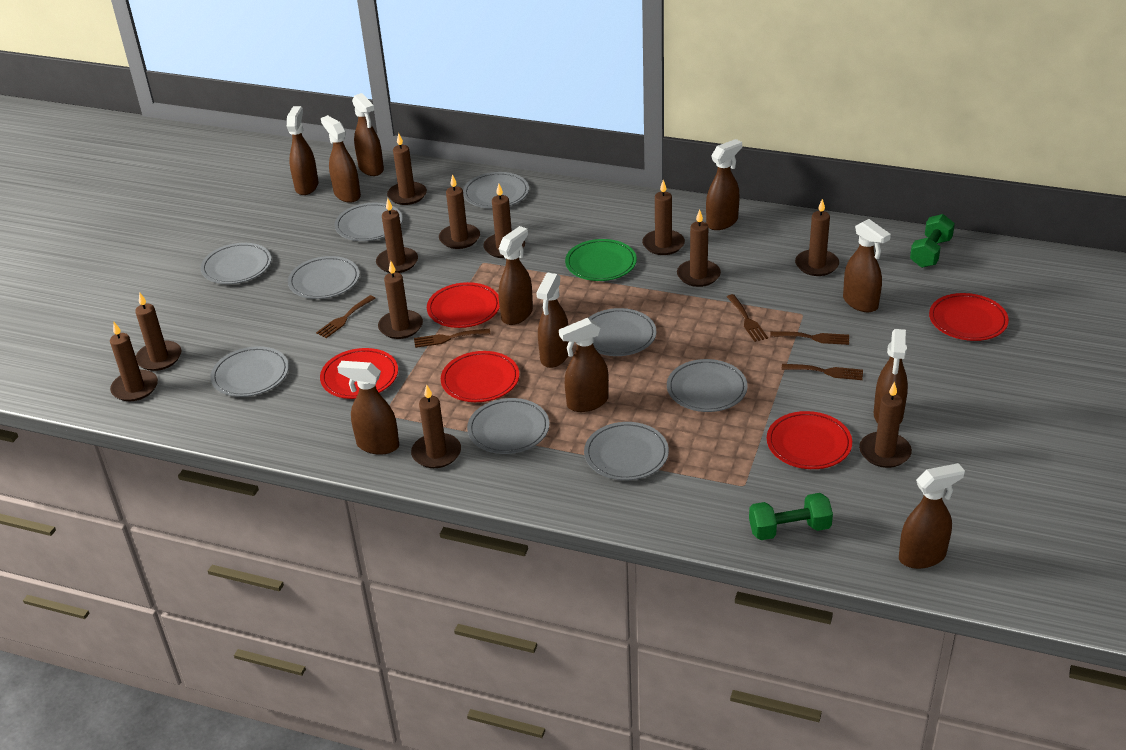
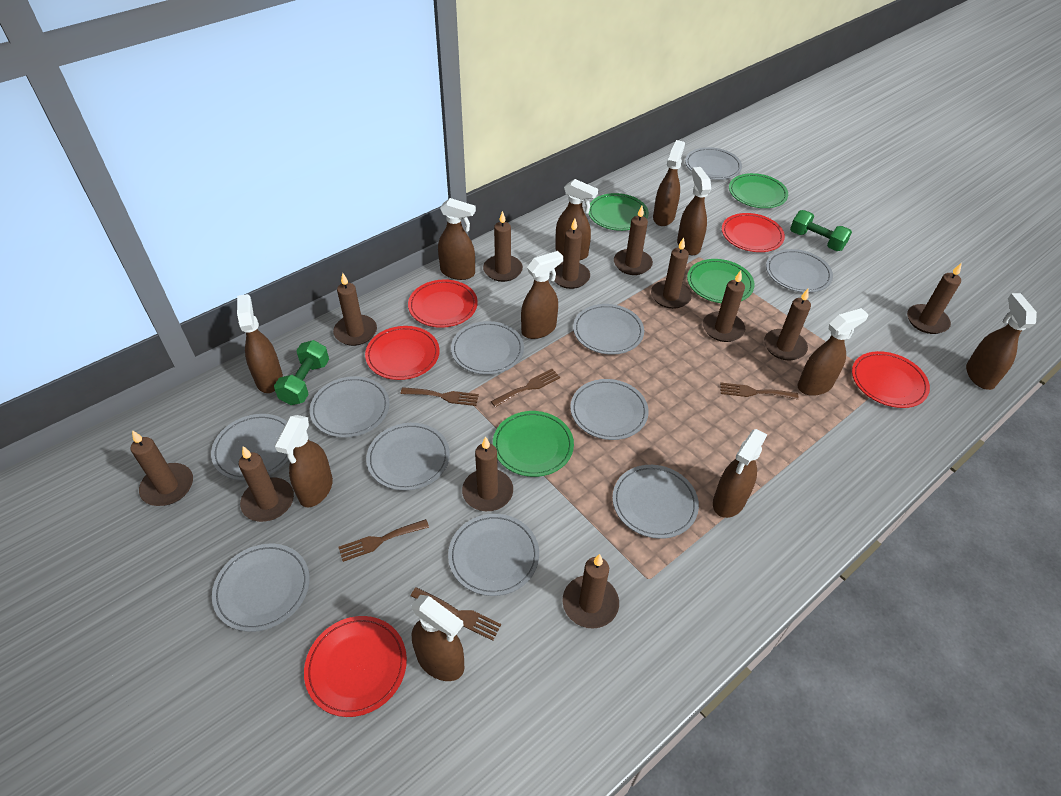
green plate: 1 -> 4
grey plate: 9 -> 11

